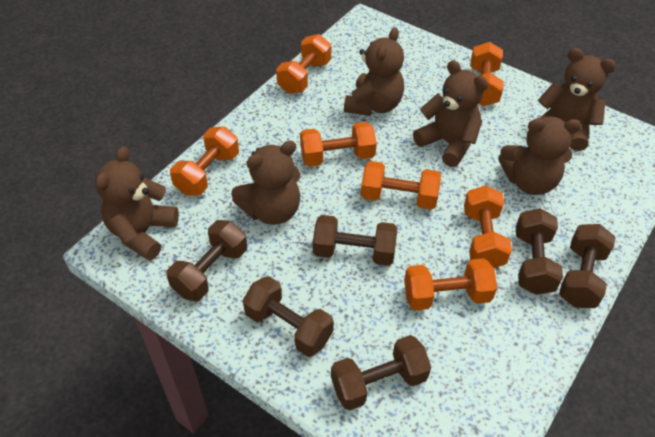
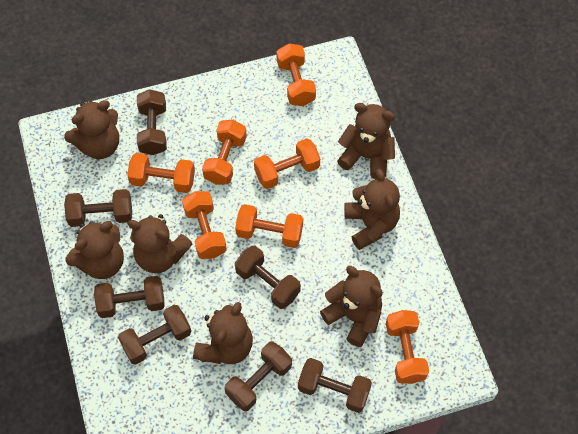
brown dumbbell: 6 -> 7
brown teddy bear: 6 -> 7

